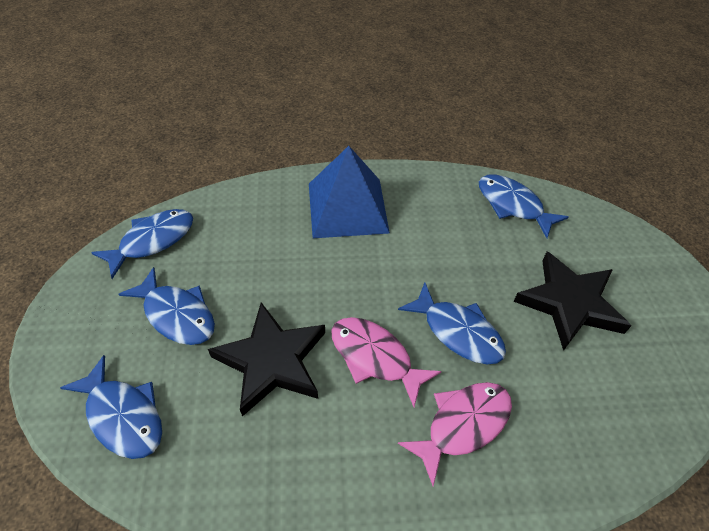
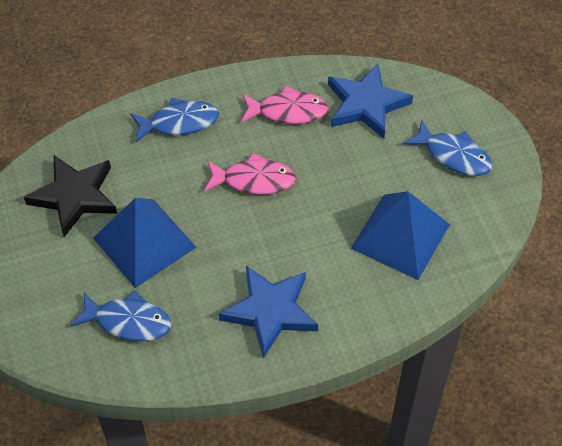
black star: 2 -> 1
blue fish: 5 -> 3
blue pyramid: 1 -> 2
blue star: 0 -> 2

